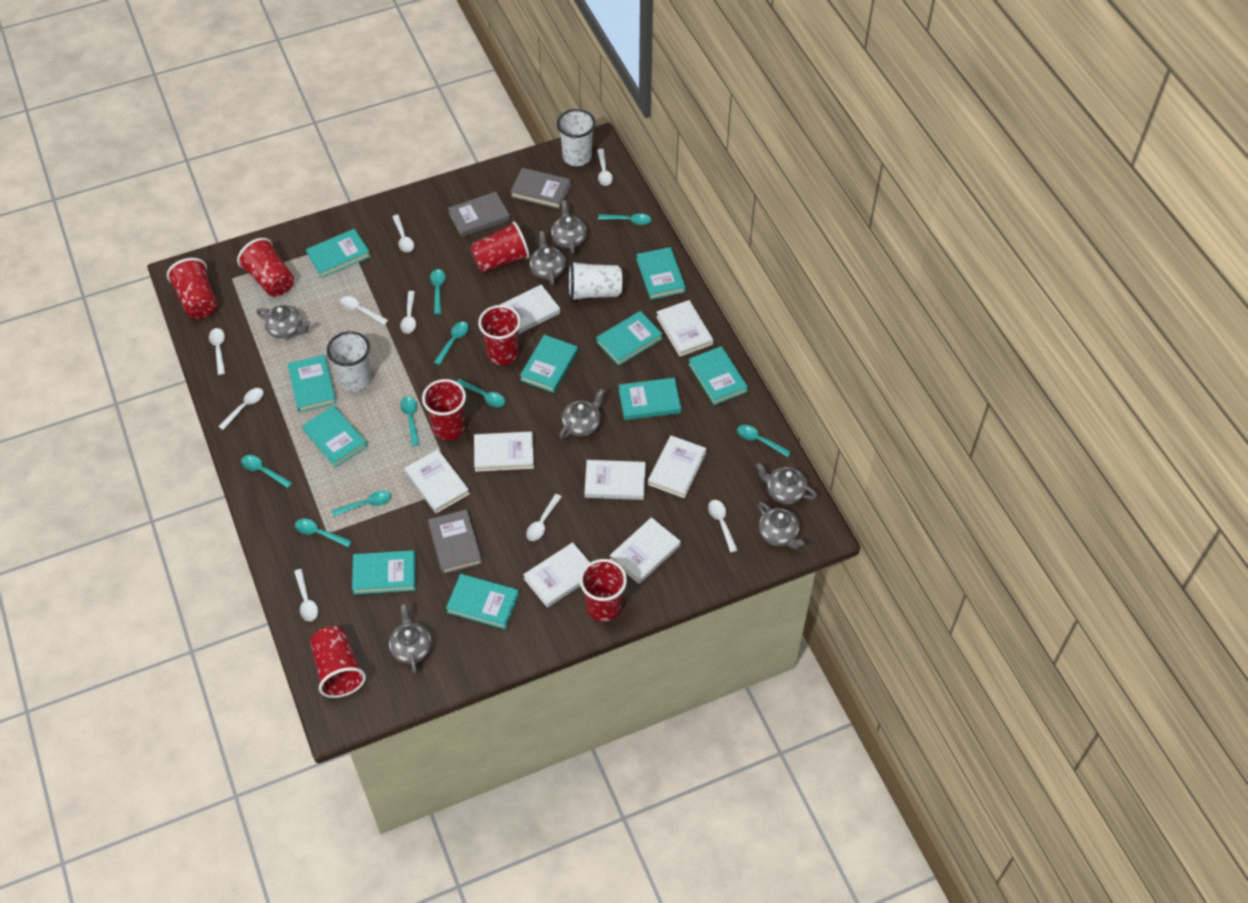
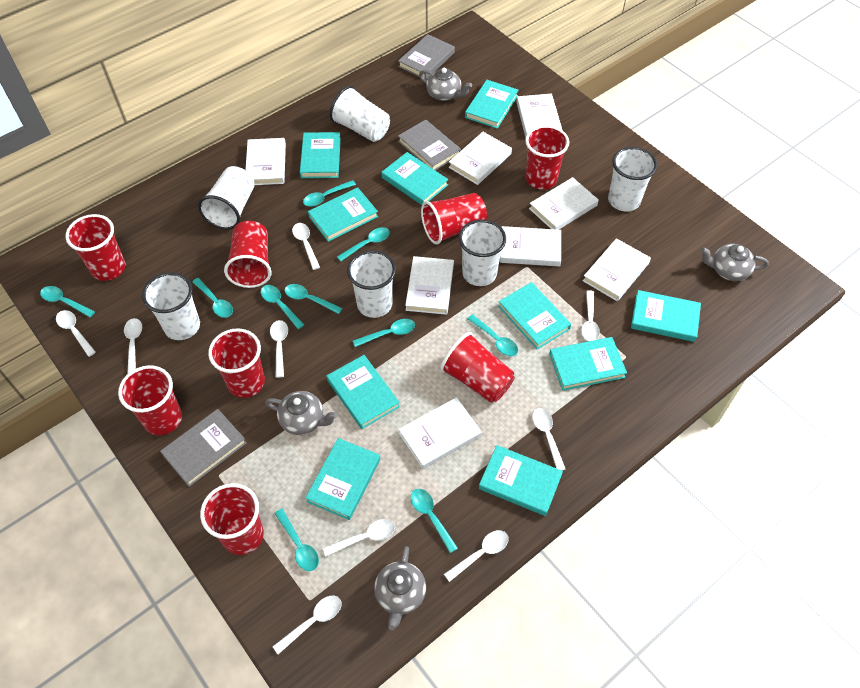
grey teapot: 7 -> 4
red cup: 7 -> 8
turquoise spoon: 9 -> 10
white cup: 3 -> 6

